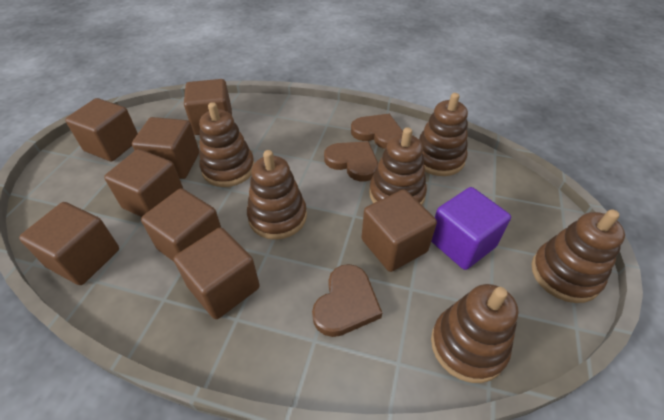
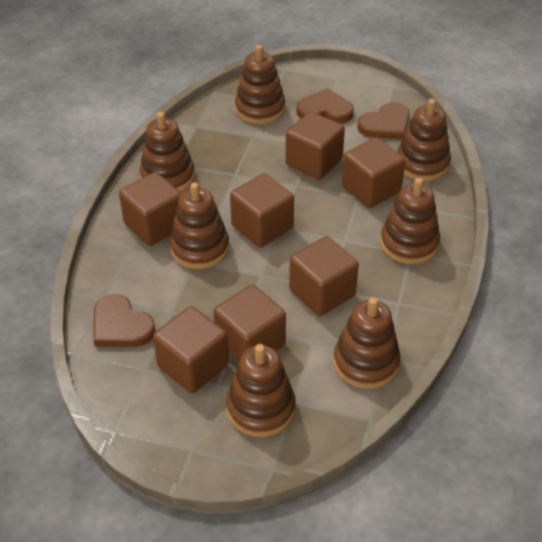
brown cube: 8 -> 7
brown stacking toy: 6 -> 7
purple cube: 1 -> 0

